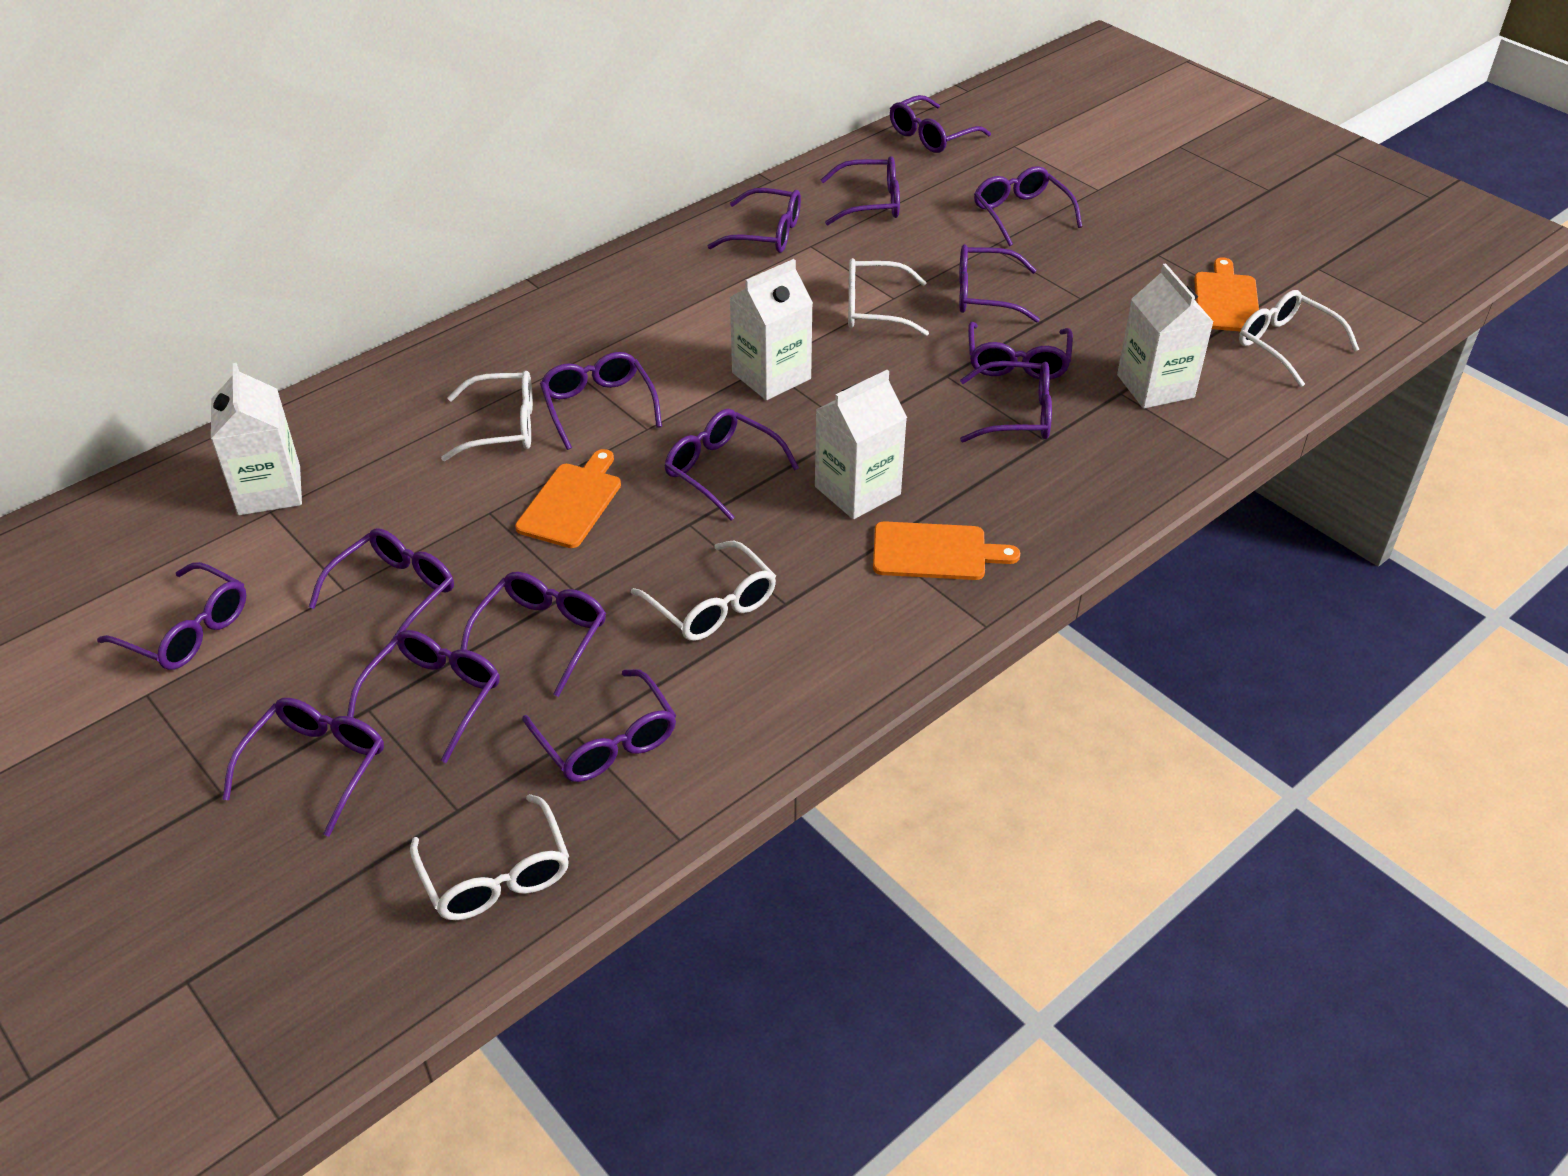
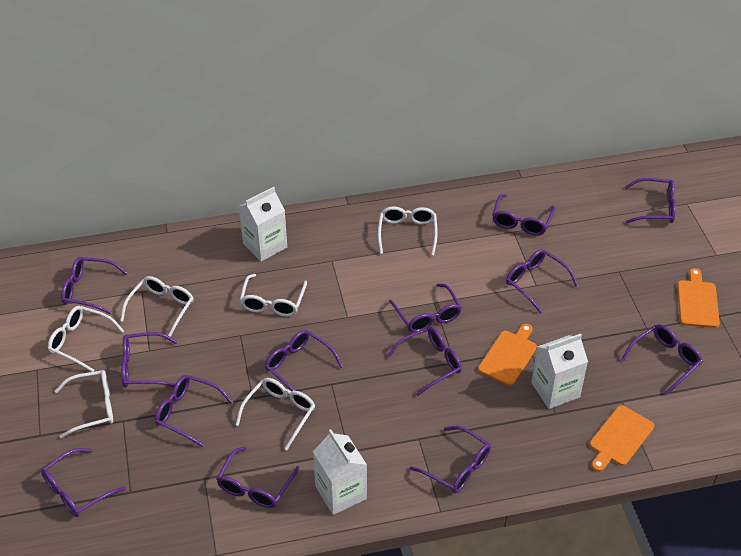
purple glasses: 15 -> 13
white carton: 4 -> 3
white glasses: 5 -> 6

